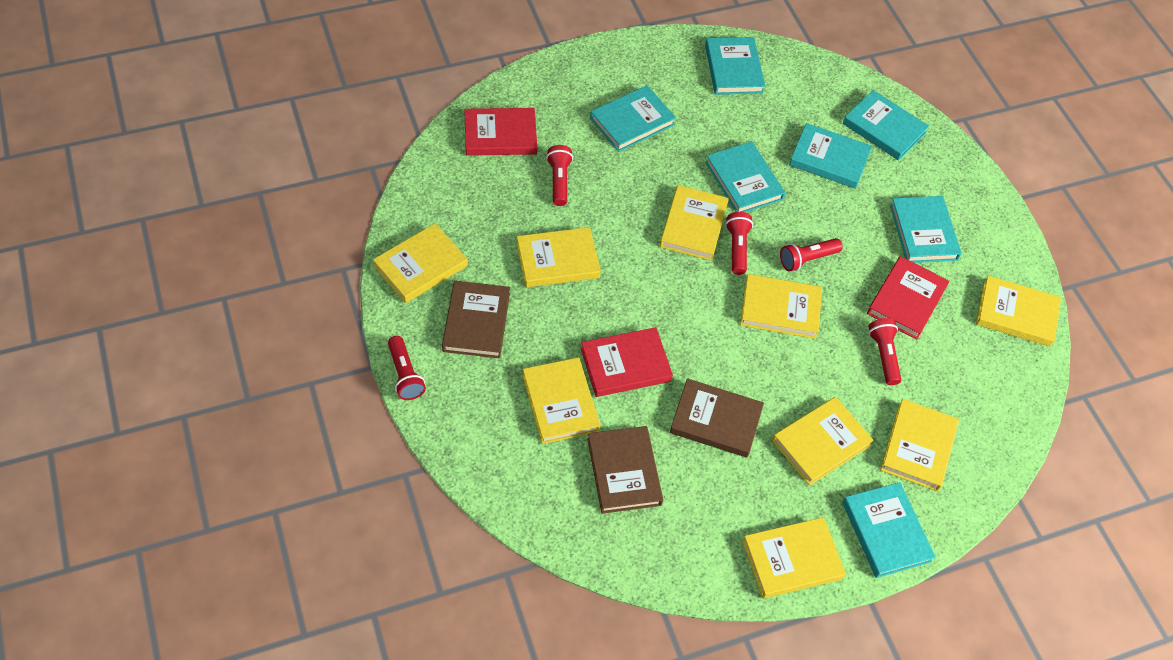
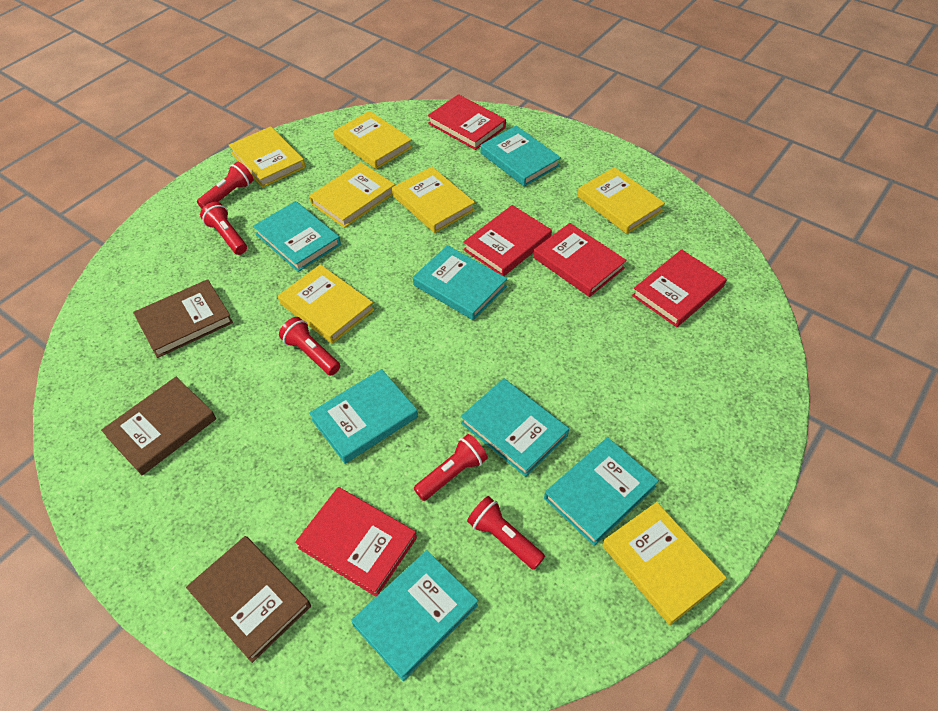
red book: 3 -> 5
yellow book: 9 -> 7

